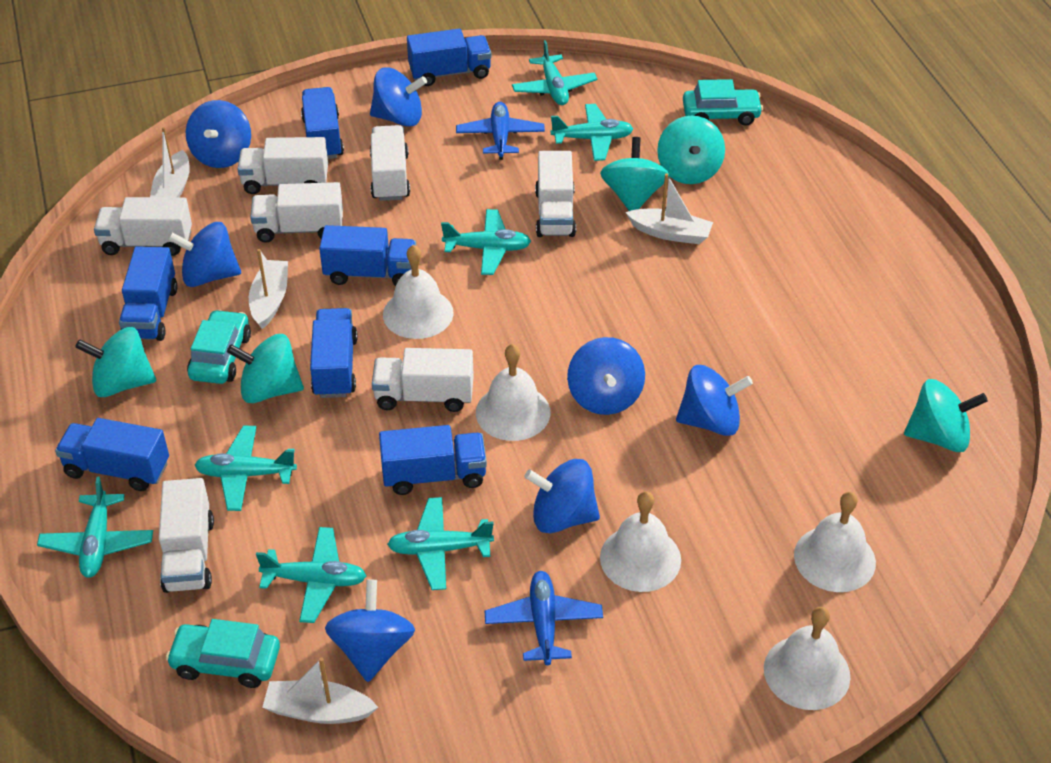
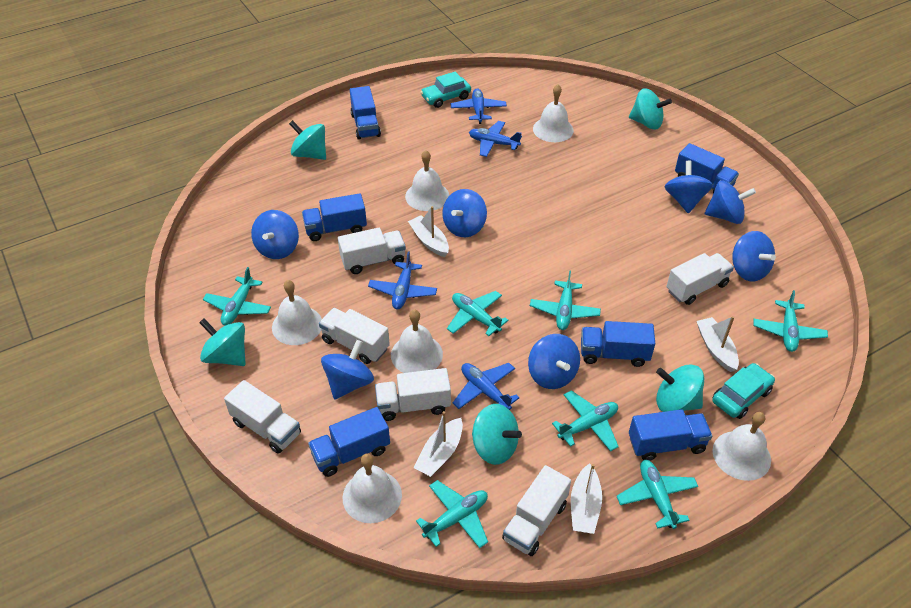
blue plane: 2 -> 4
blue truck: 7 -> 6
turquoise car: 3 -> 2
white bell: 5 -> 6
white truck: 7 -> 6

